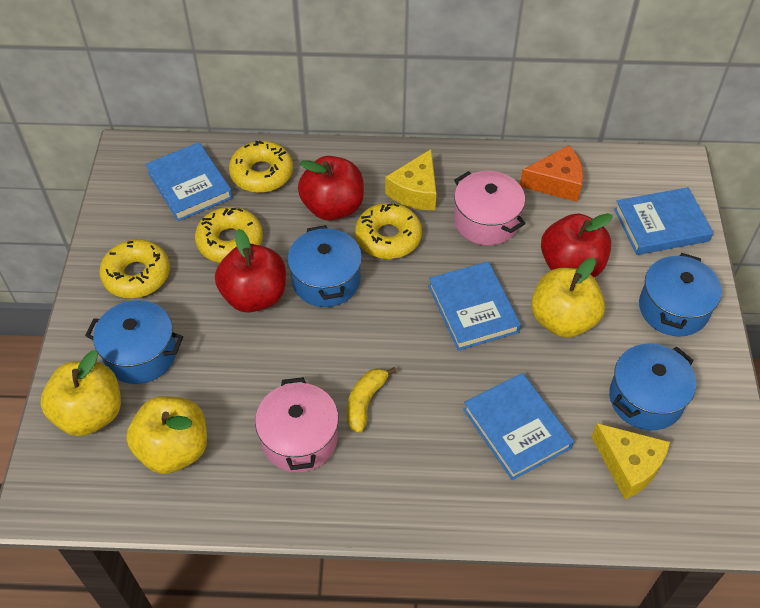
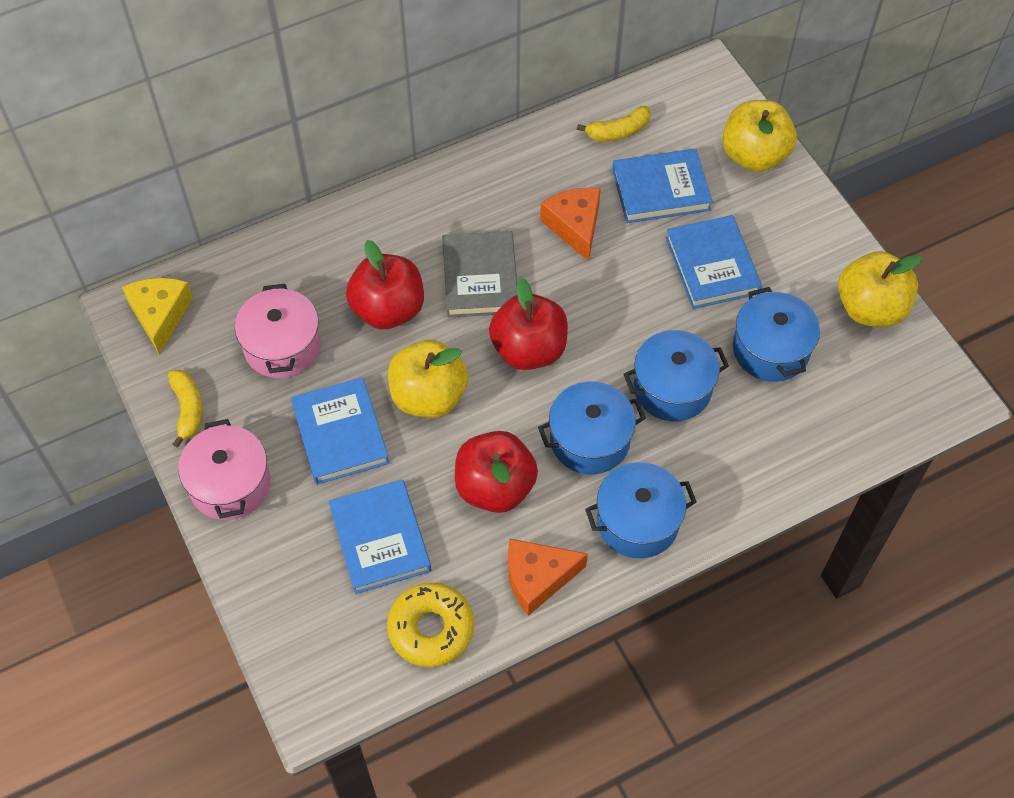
grey book: 0 -> 1
orange cheese: 1 -> 2
yellow banana: 1 -> 2
yellow cheese: 2 -> 1
yellow donut: 4 -> 1

